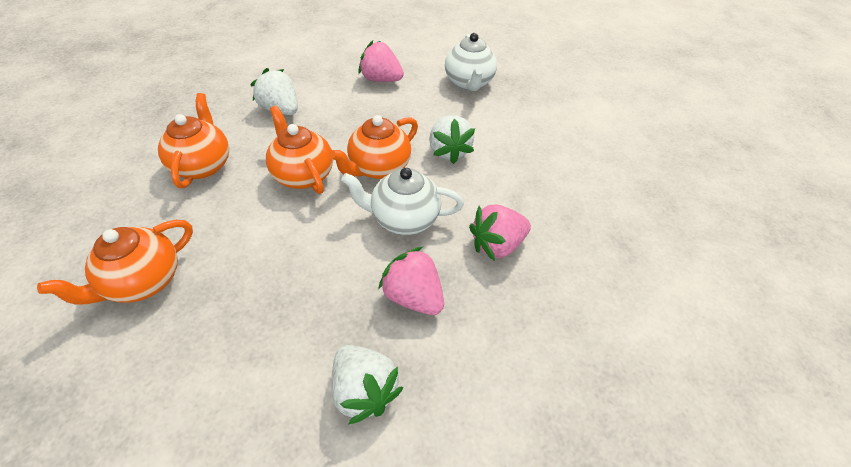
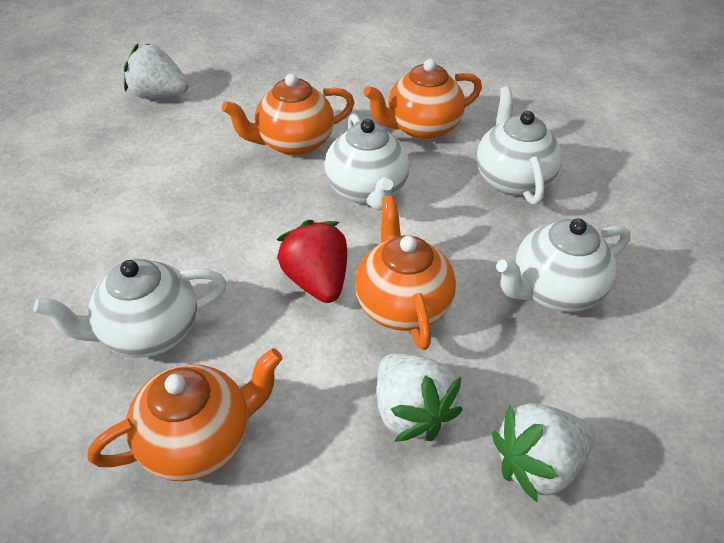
pink strawberry: 3 -> 0
red strawberry: 0 -> 1
white teapot: 2 -> 4

